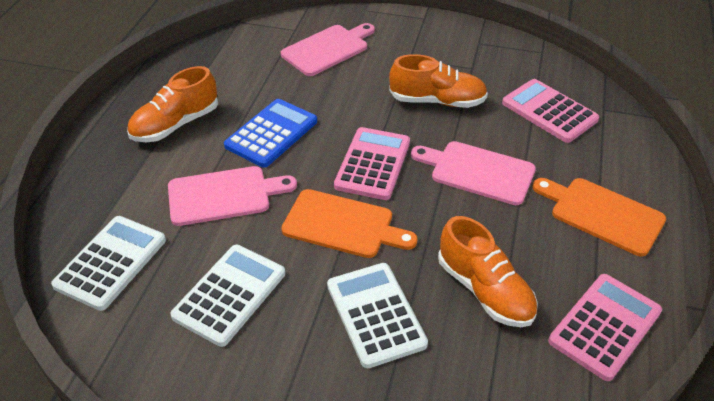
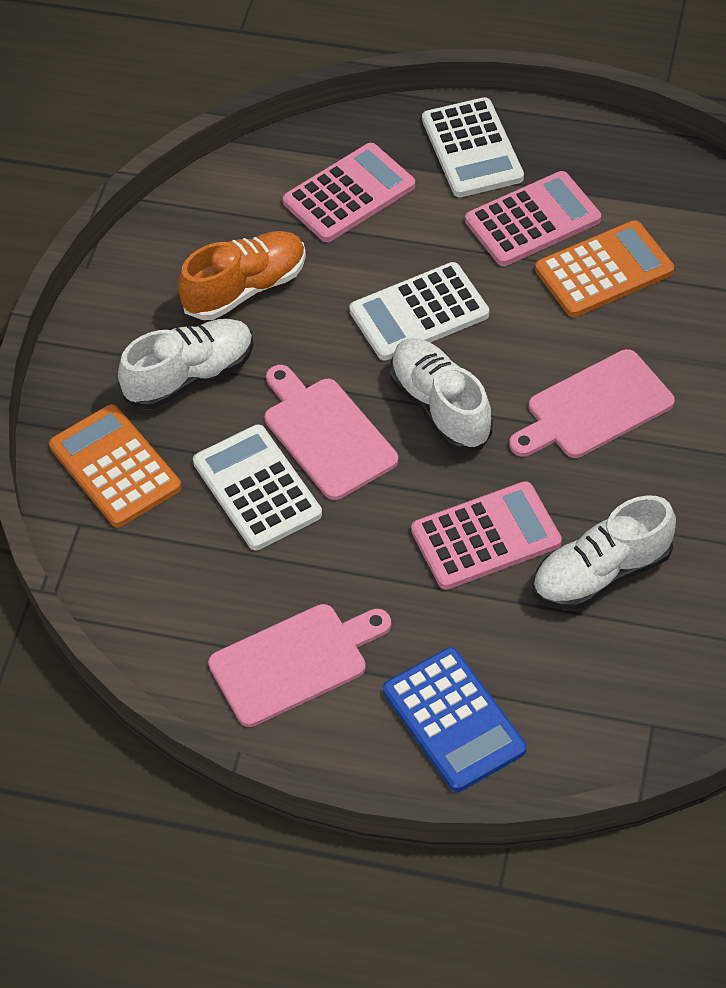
orange calculator: 0 -> 2
orange cutting board: 2 -> 0
orange shoe: 3 -> 1
white shoe: 0 -> 3

